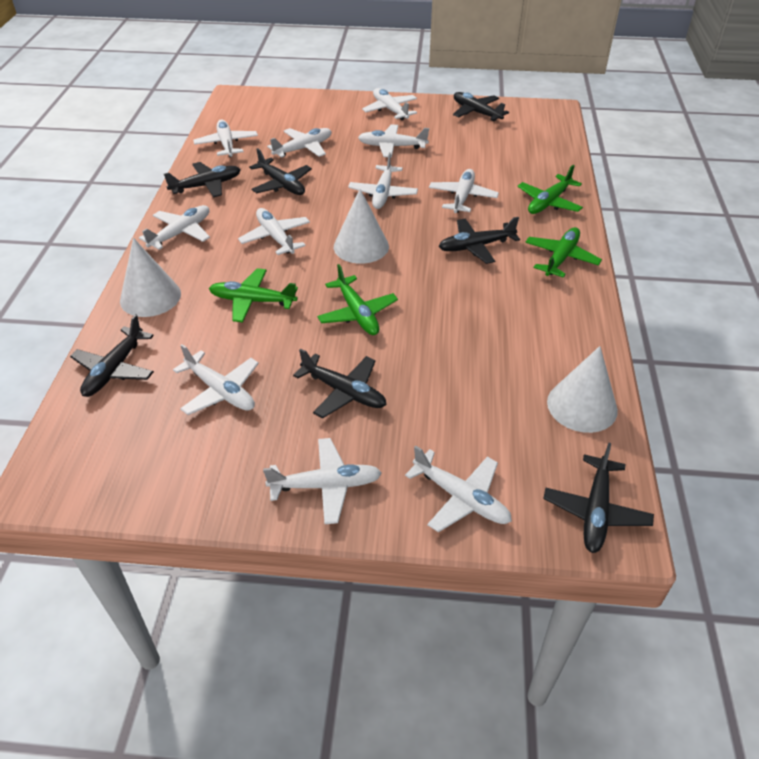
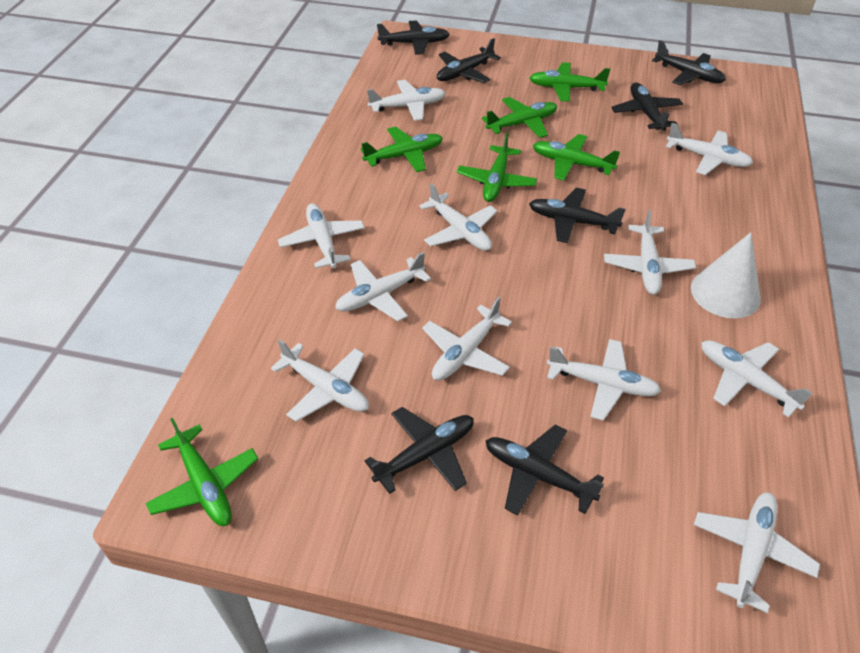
green plane: 4 -> 6
white cone: 3 -> 1

